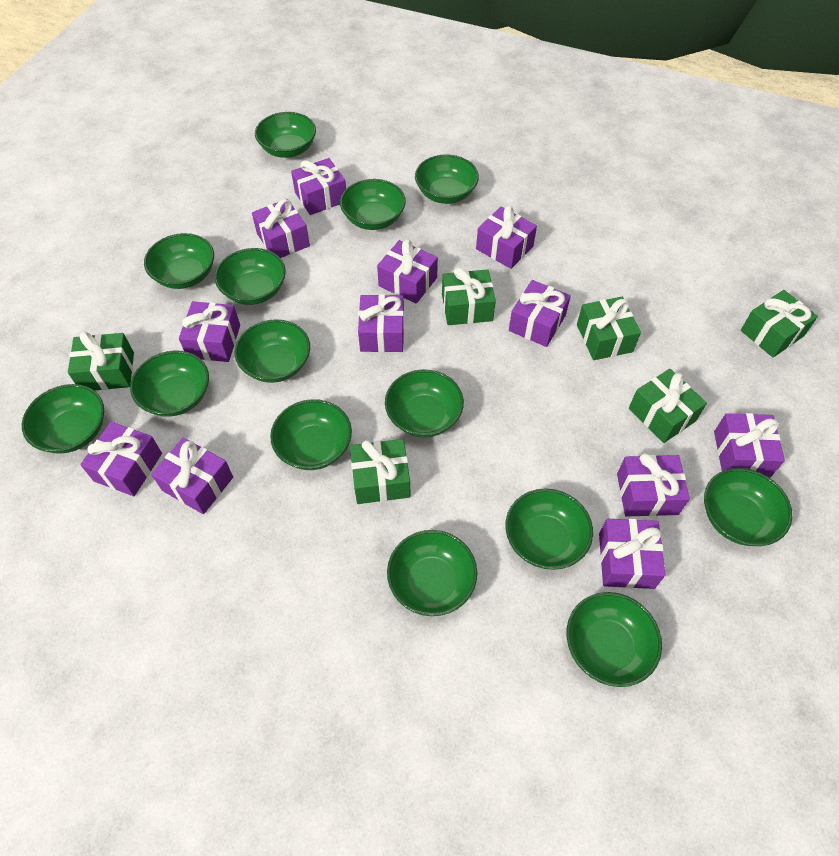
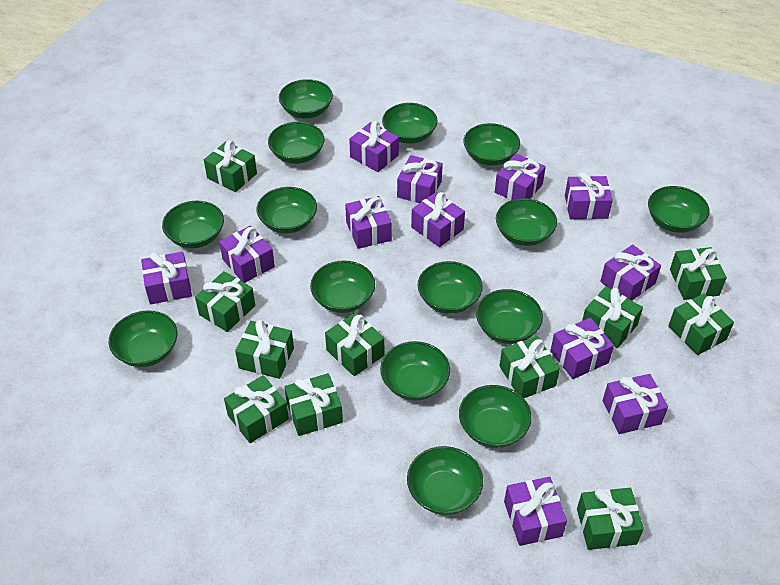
green bowl: 14 -> 15
green gift: 6 -> 11

